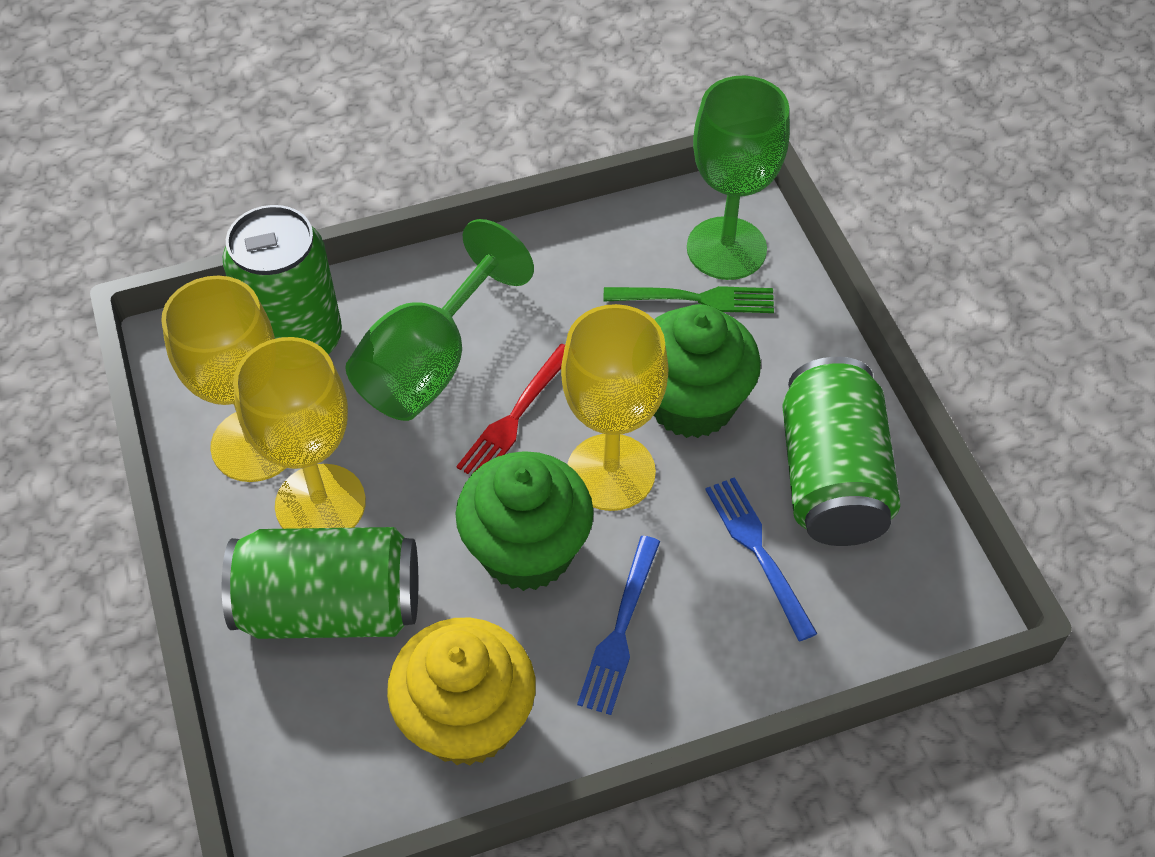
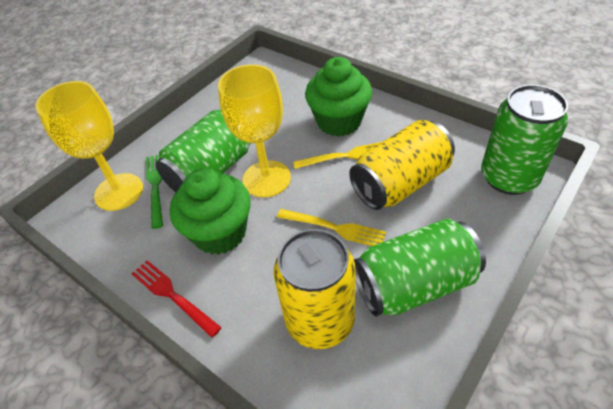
blue fork: 2 -> 0
green goblet: 2 -> 0
yellow can: 0 -> 2
yellow cupcake: 1 -> 0
yellow fork: 0 -> 2
yellow goblet: 3 -> 2

